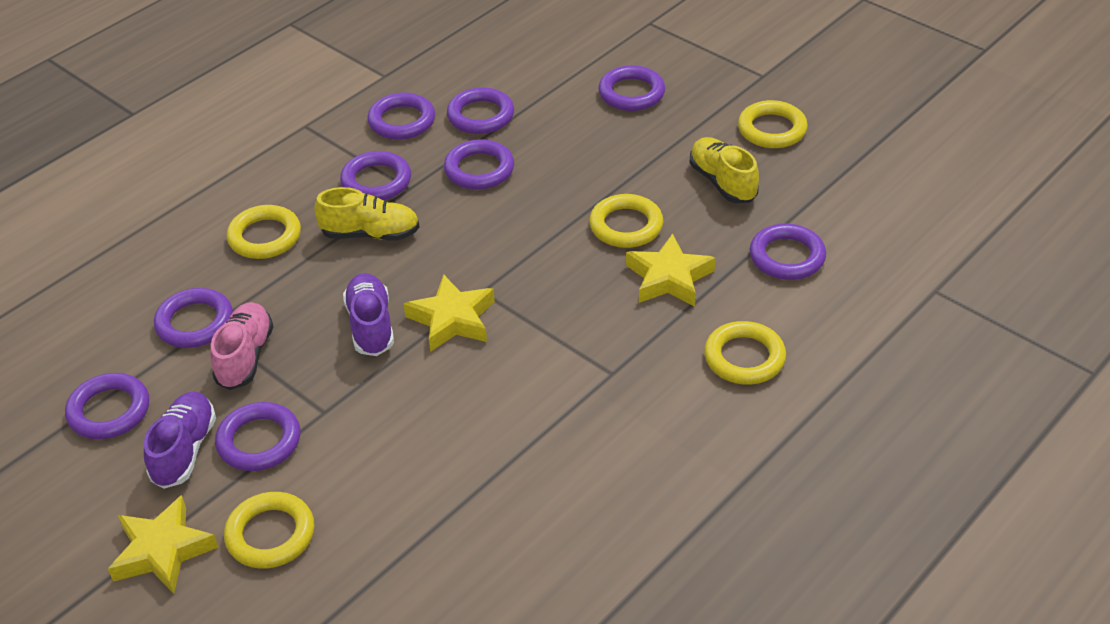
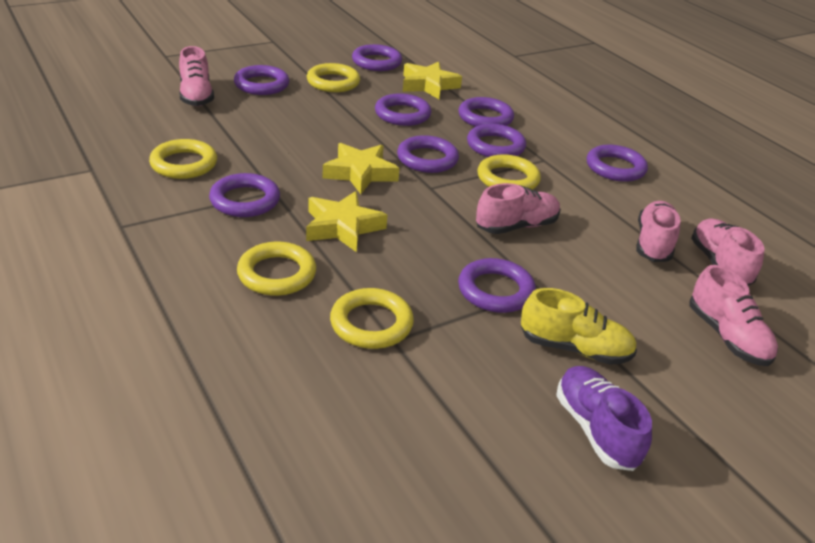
pink shoe: 1 -> 5
purple shoe: 2 -> 1
yellow shoe: 2 -> 1

